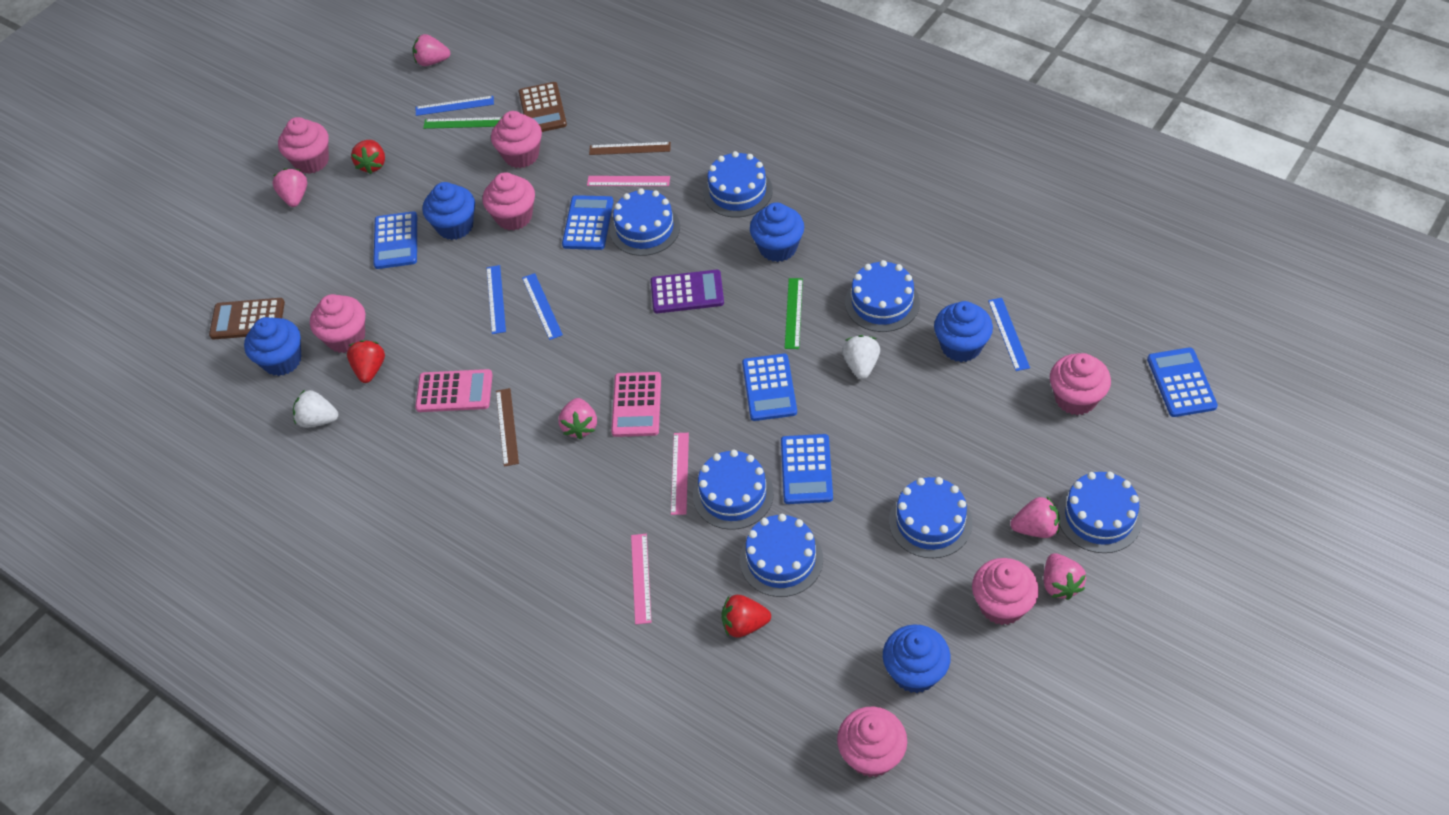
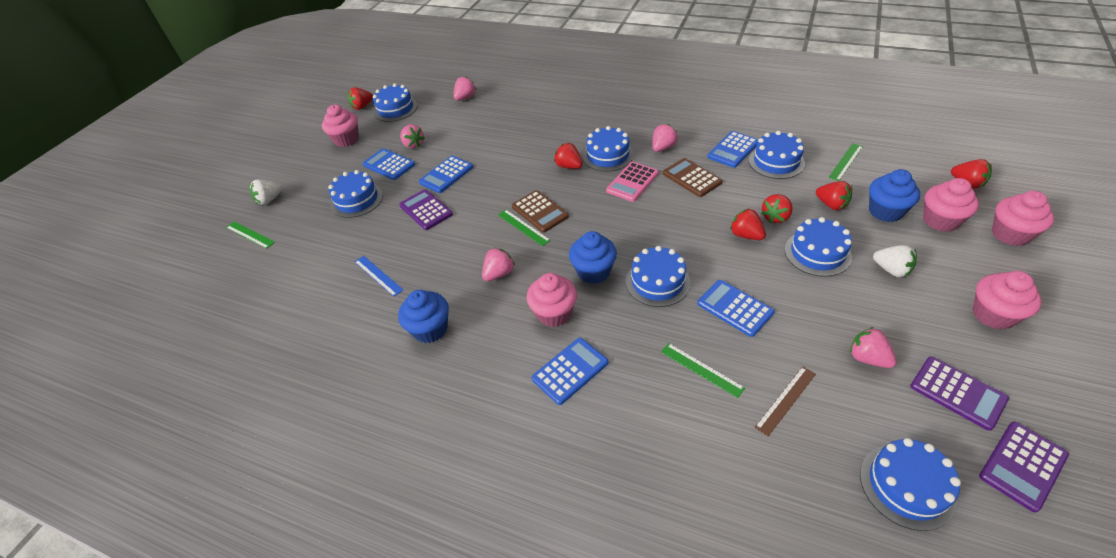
blue cupcake: 5 -> 3
blue ruler: 4 -> 1
brown ruler: 2 -> 1
green ruler: 2 -> 4
pink calculator: 2 -> 1
pink cupcake: 7 -> 5
pink ruler: 3 -> 0
purple calculator: 1 -> 3
red strawberry: 3 -> 6

